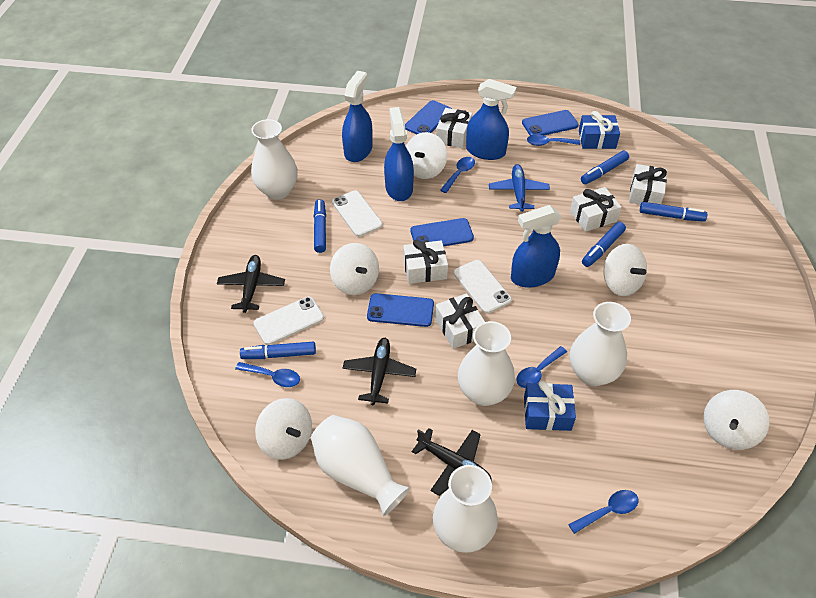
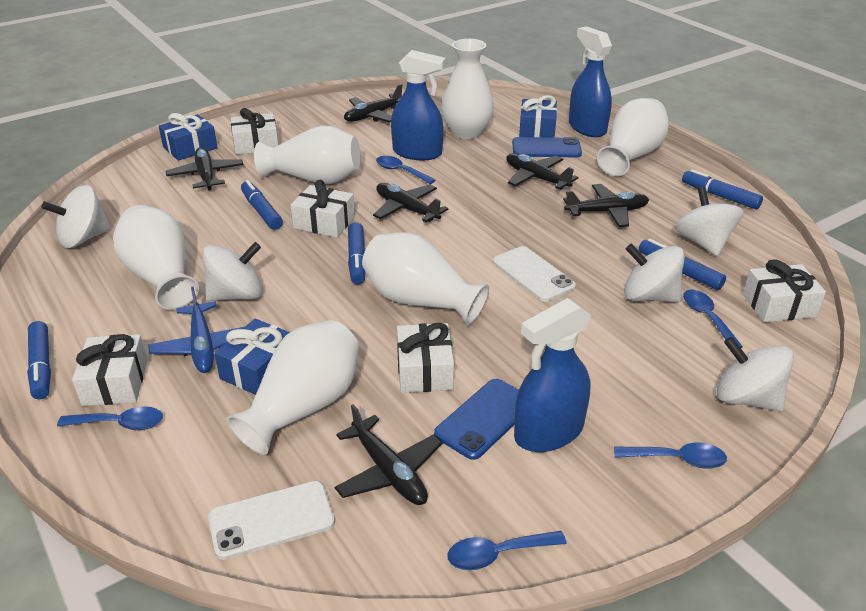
black plane: 3 -> 6
blue gift: 2 -> 3
blue phone: 4 -> 2
blue spray bottle: 4 -> 3
white phone: 3 -> 2
white vase: 5 -> 6

